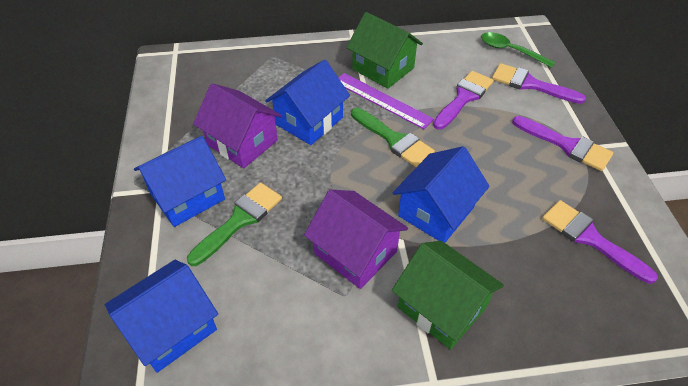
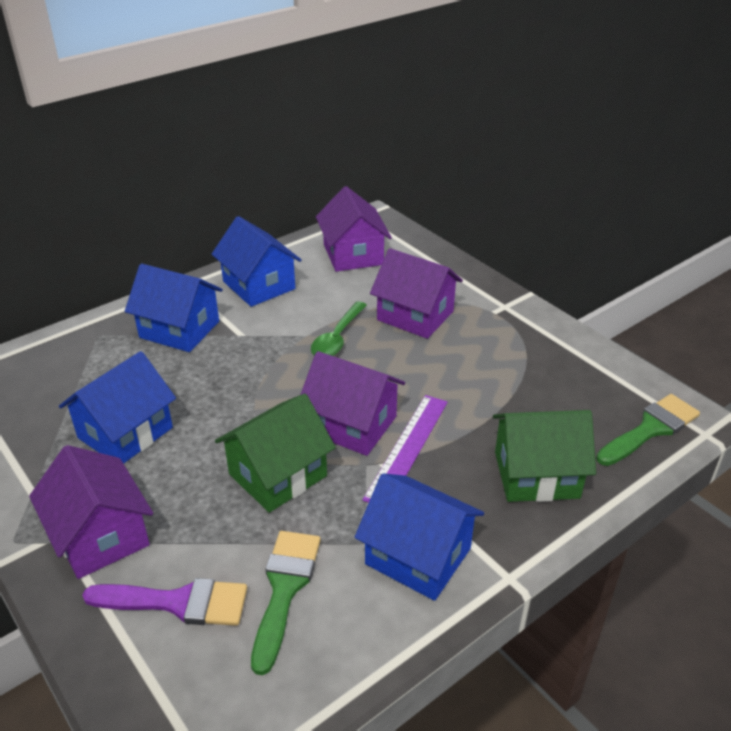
purple brush: 4 -> 1
purple house: 2 -> 4

